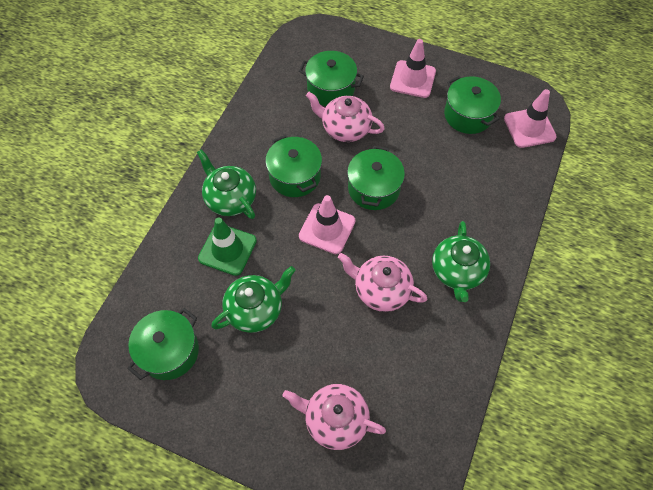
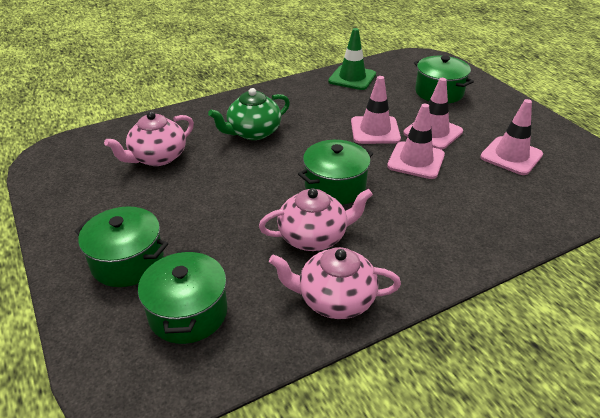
green pot: 5 -> 4
green teapot: 3 -> 1
pink traffic cone: 3 -> 4

